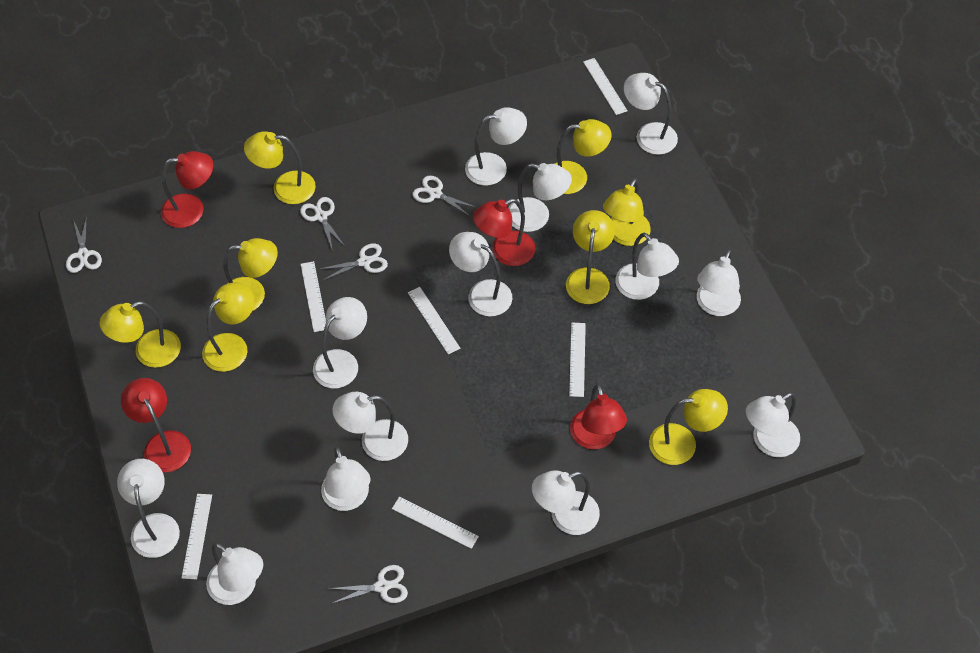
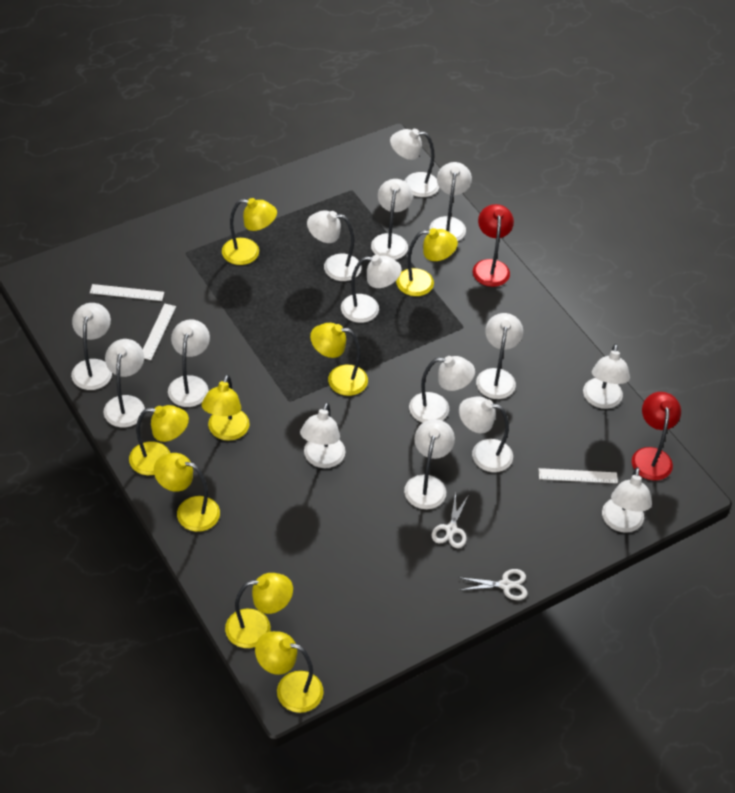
red lamp: 4 -> 2
white lamp: 13 -> 15
white ruler: 6 -> 3
white scissors: 5 -> 2

